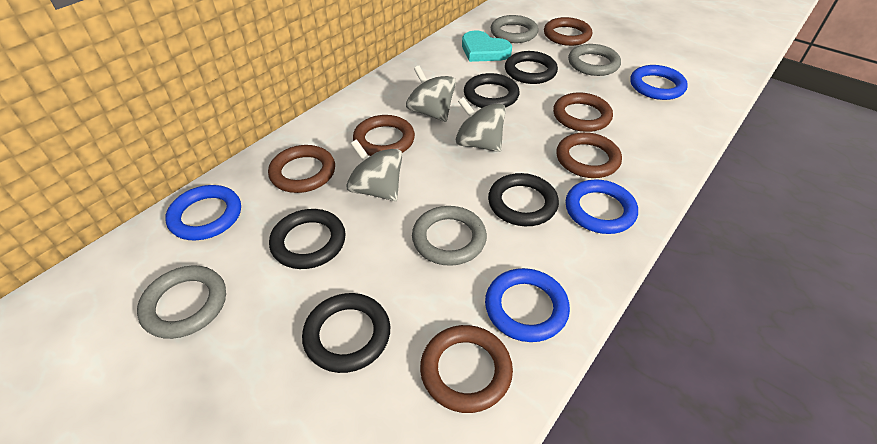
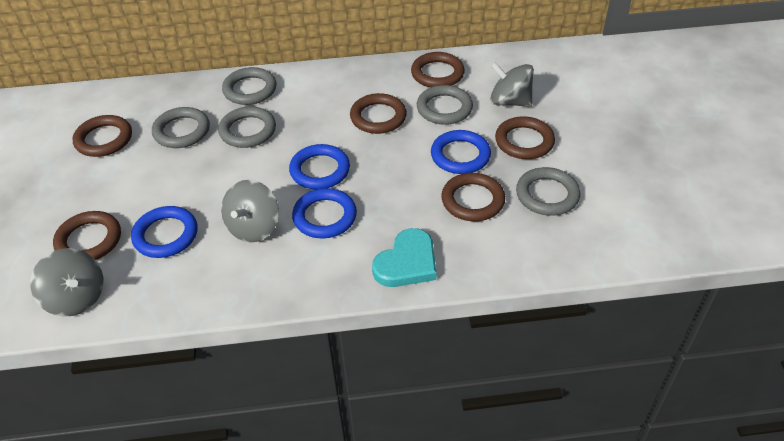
black ring: 5 -> 0
grey ring: 4 -> 5

